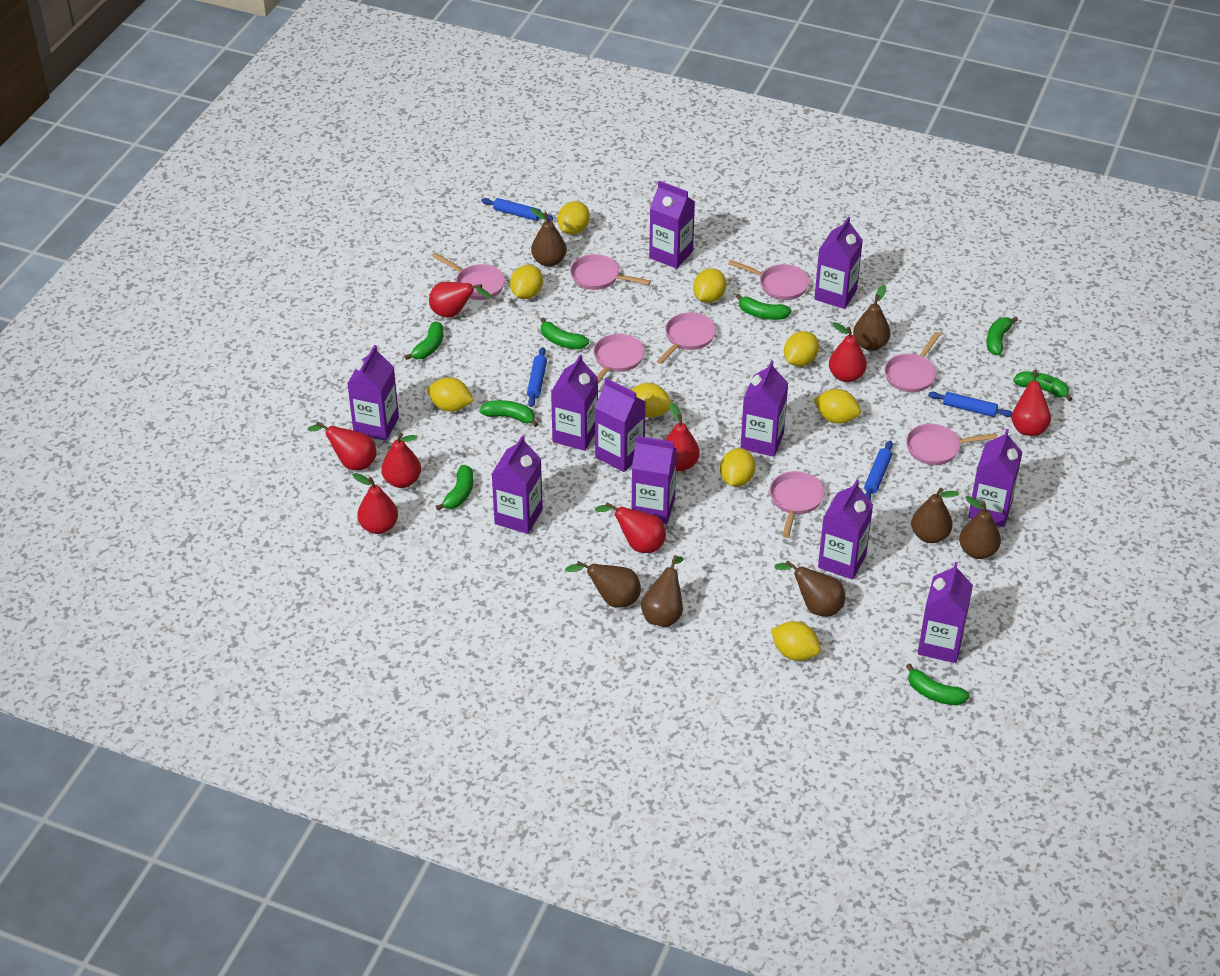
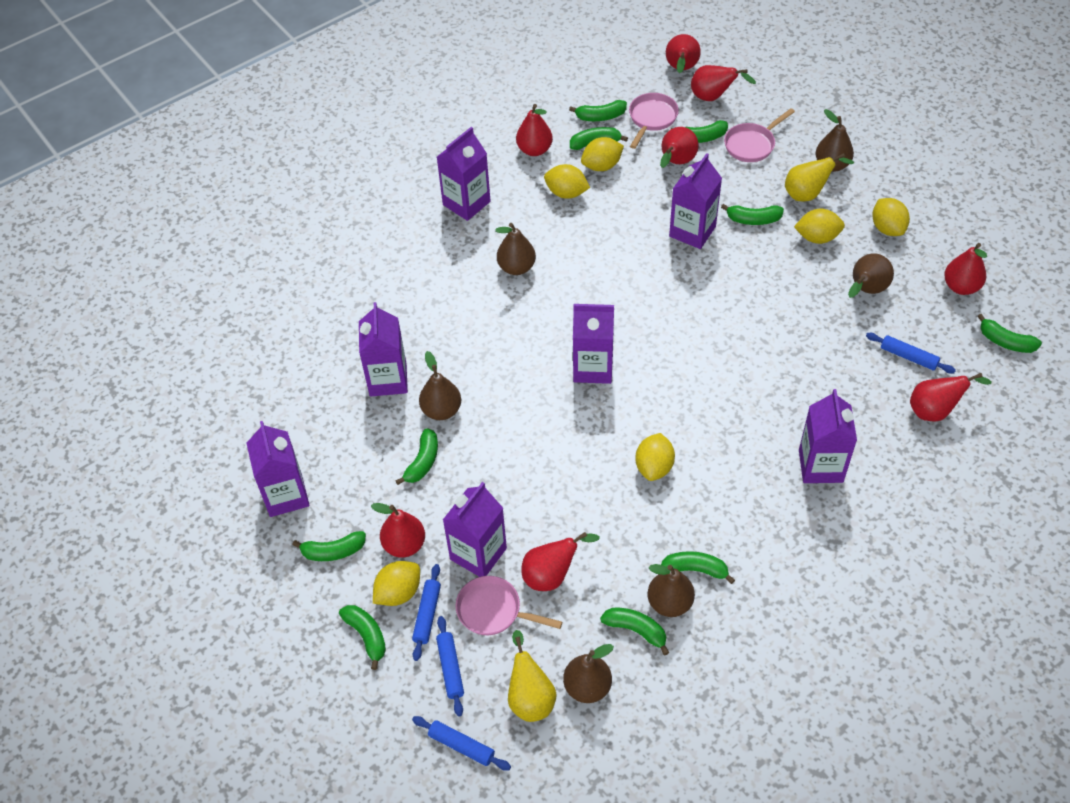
brown pear: 7 -> 6
green banana: 8 -> 10
pink pan: 8 -> 3
purple carton: 11 -> 7
yellow lemon: 9 -> 6
yellow pear: 0 -> 2

